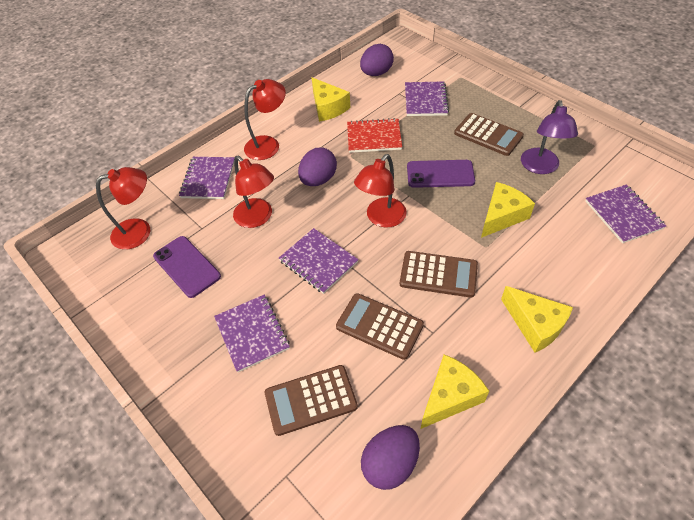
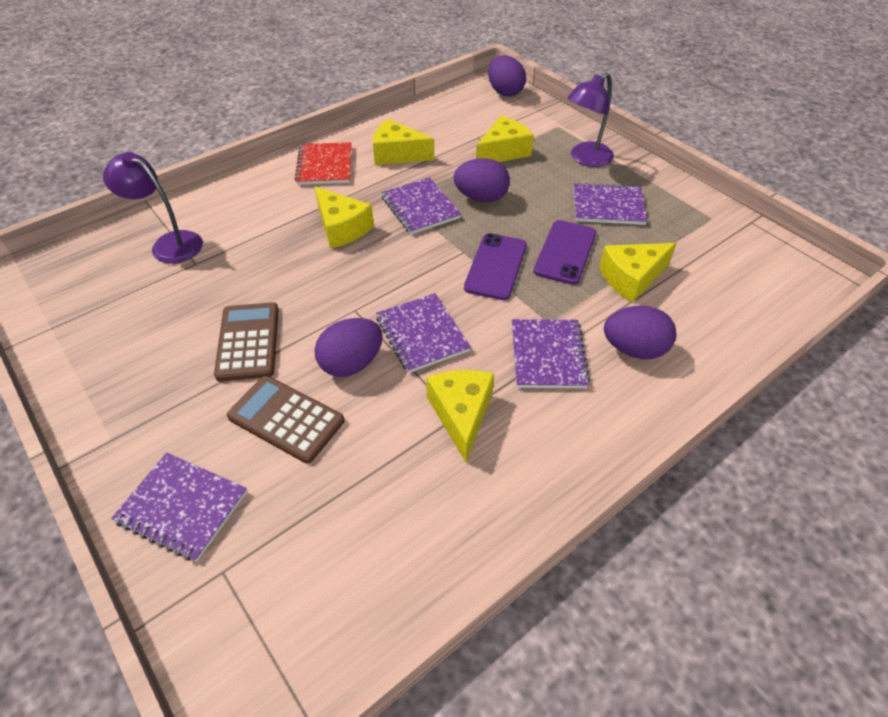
brown calculator: 4 -> 2
purple egg: 3 -> 4
purple lamp: 1 -> 2
red lamp: 4 -> 0
yellow cheese: 4 -> 5

